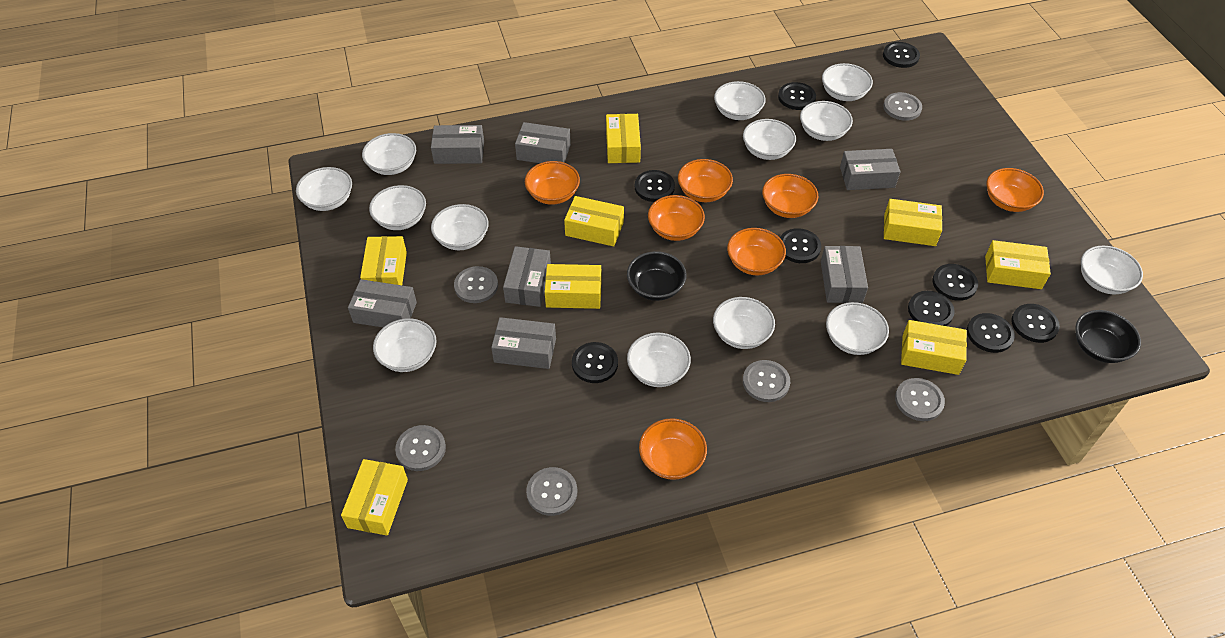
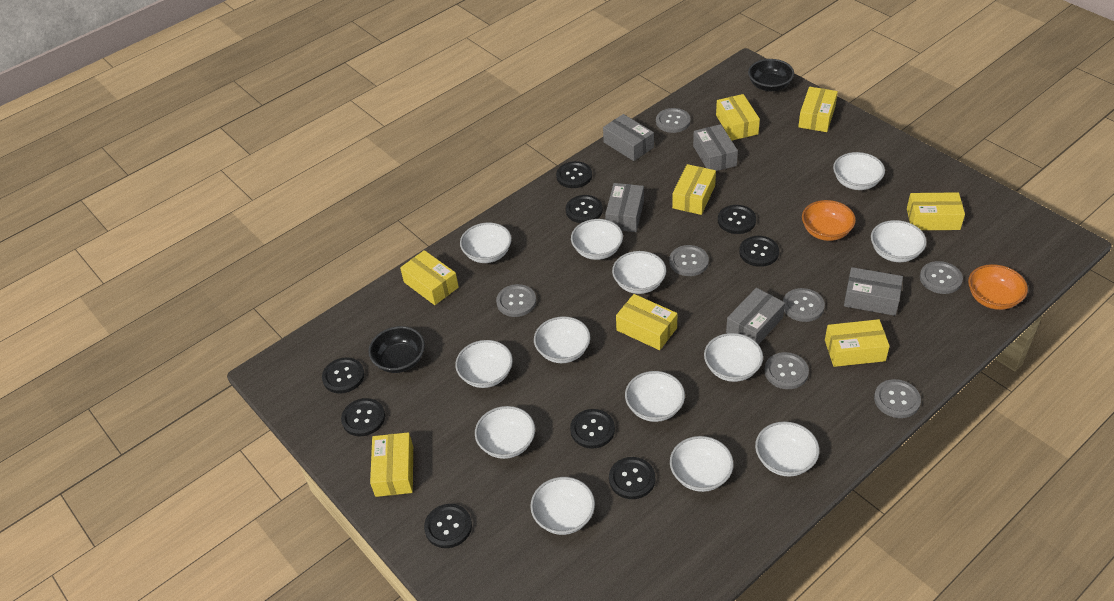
grey box: 7 -> 5
grey button: 6 -> 7
orange bowl: 7 -> 2

